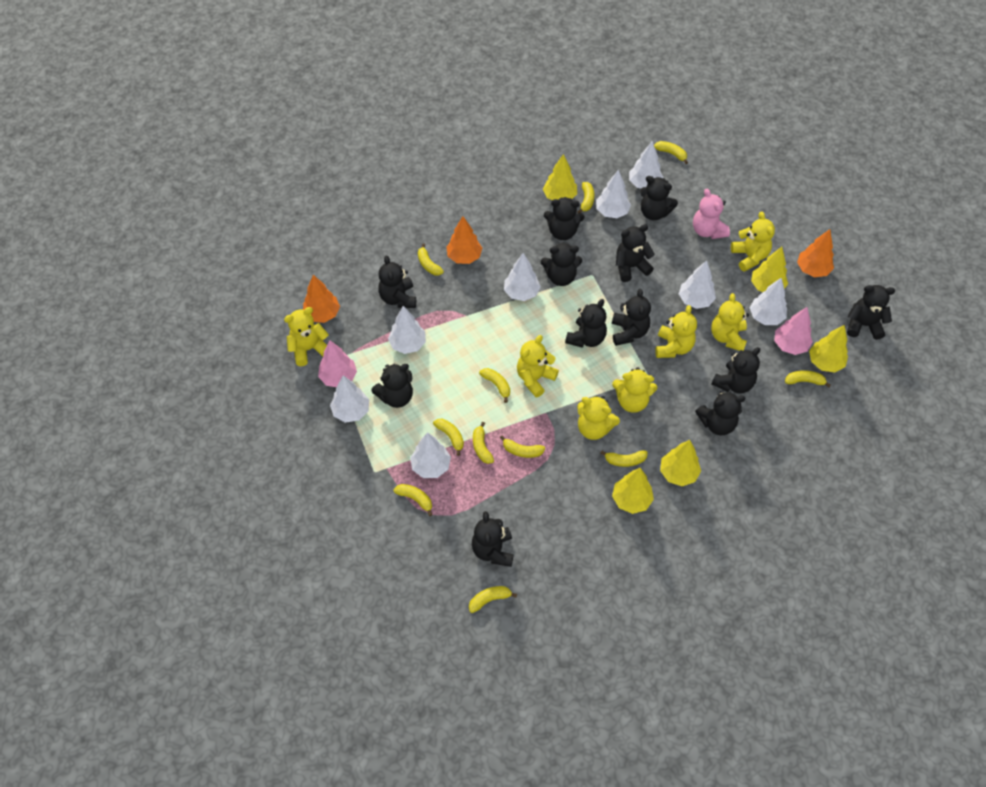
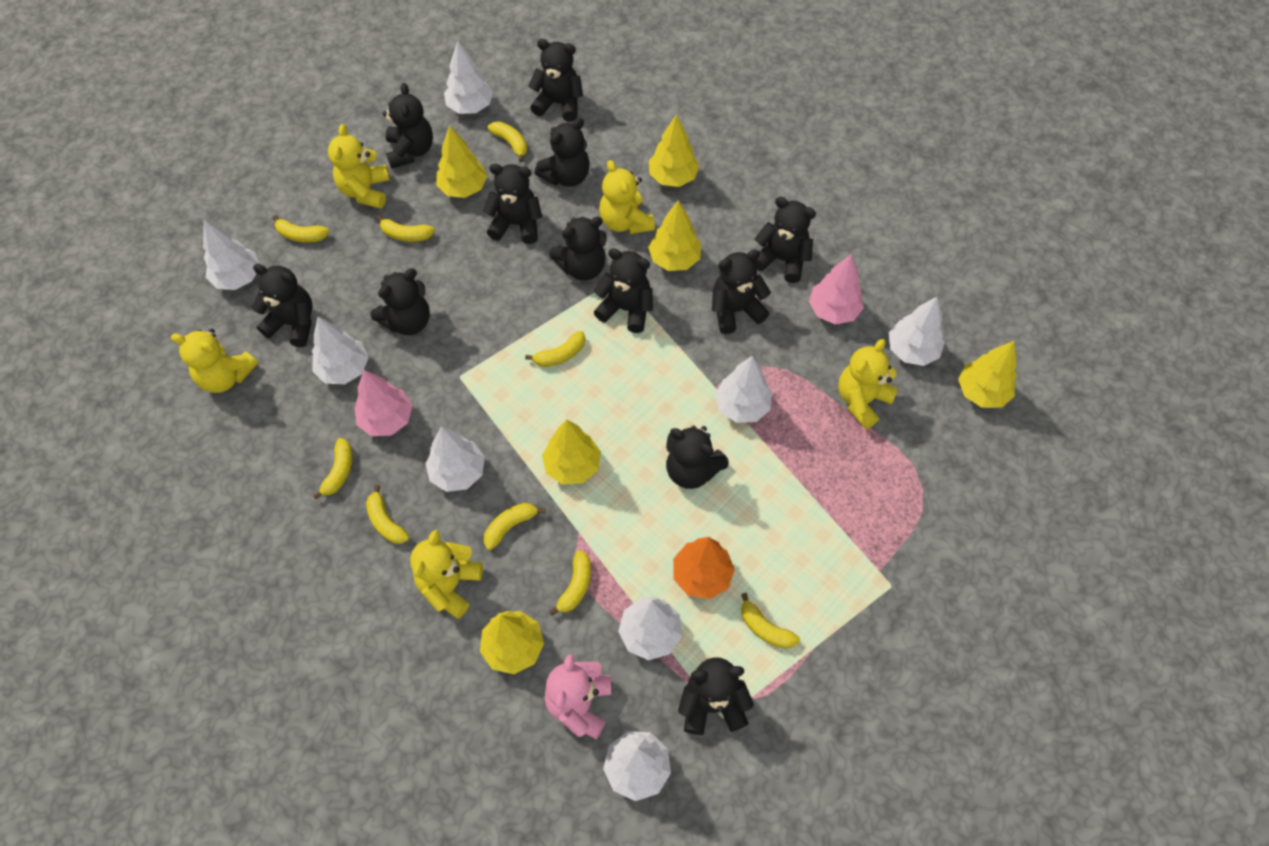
orange tree: 3 -> 1
yellow banana: 11 -> 9
yellow teddy bear: 7 -> 5
yellow tree: 5 -> 6

